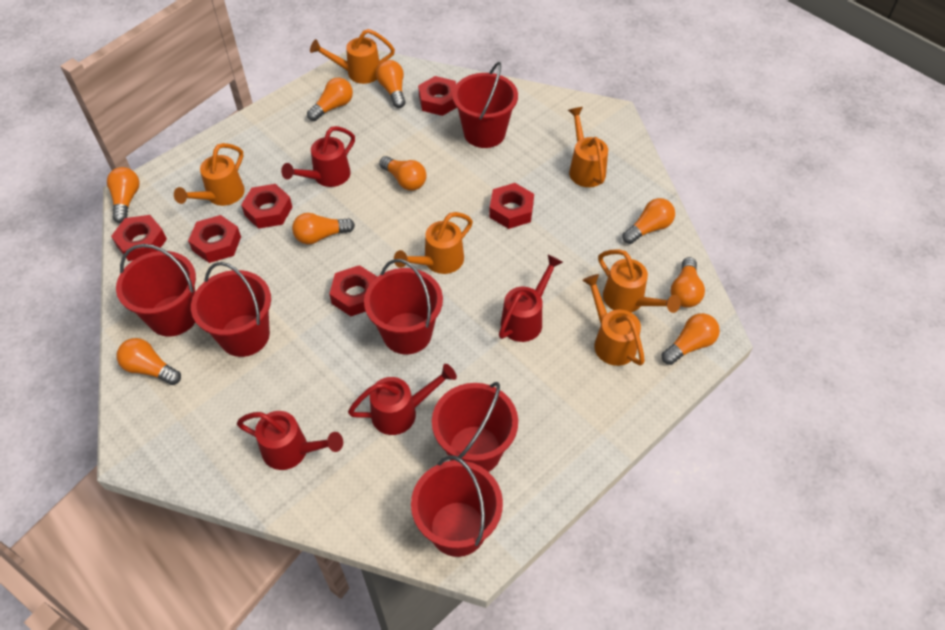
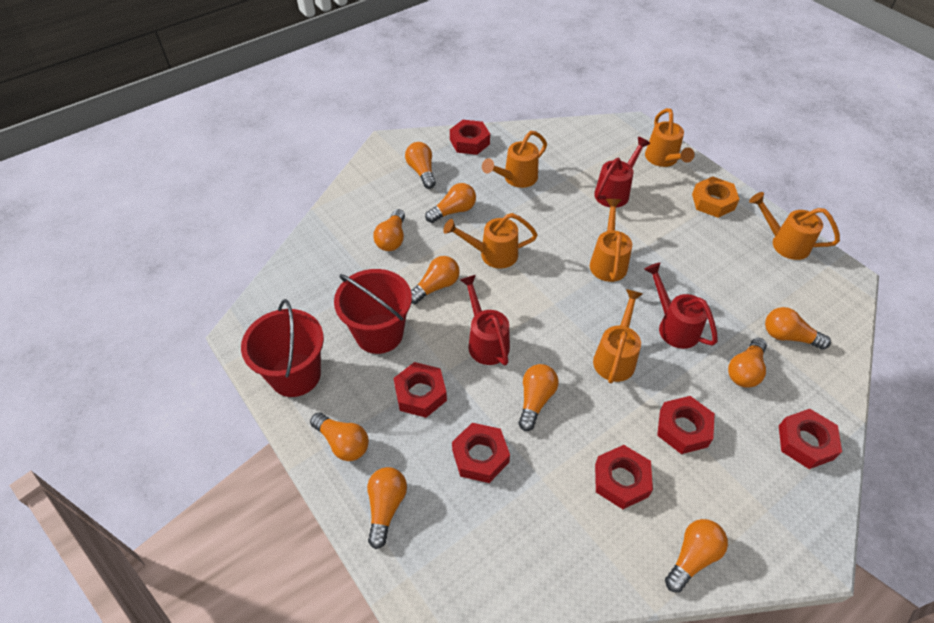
orange light bulb: 9 -> 10
orange nut: 0 -> 1
red bucket: 6 -> 2
red watering can: 4 -> 3

